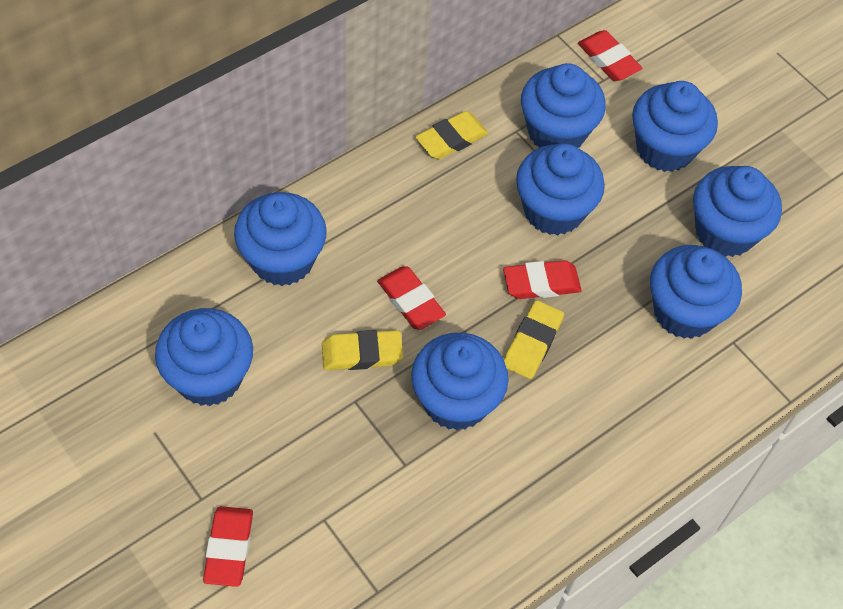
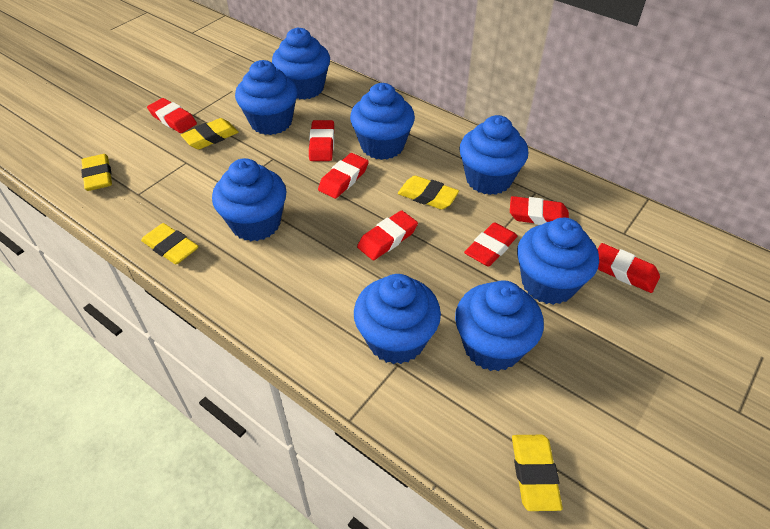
red eraser: 4 -> 7
yellow eraser: 3 -> 5

